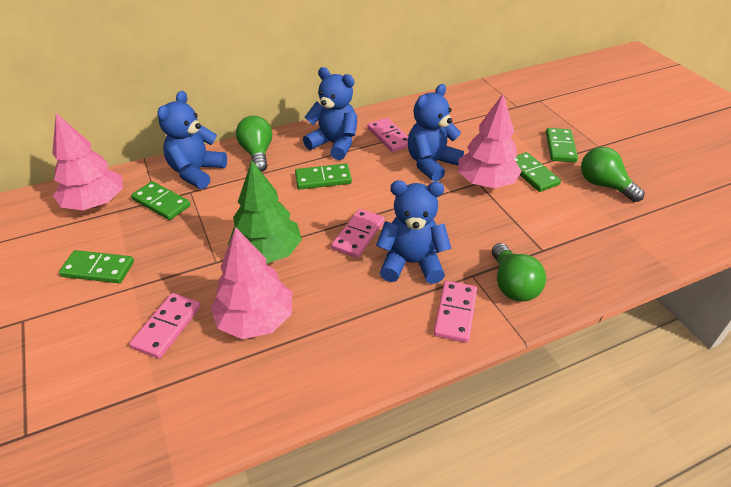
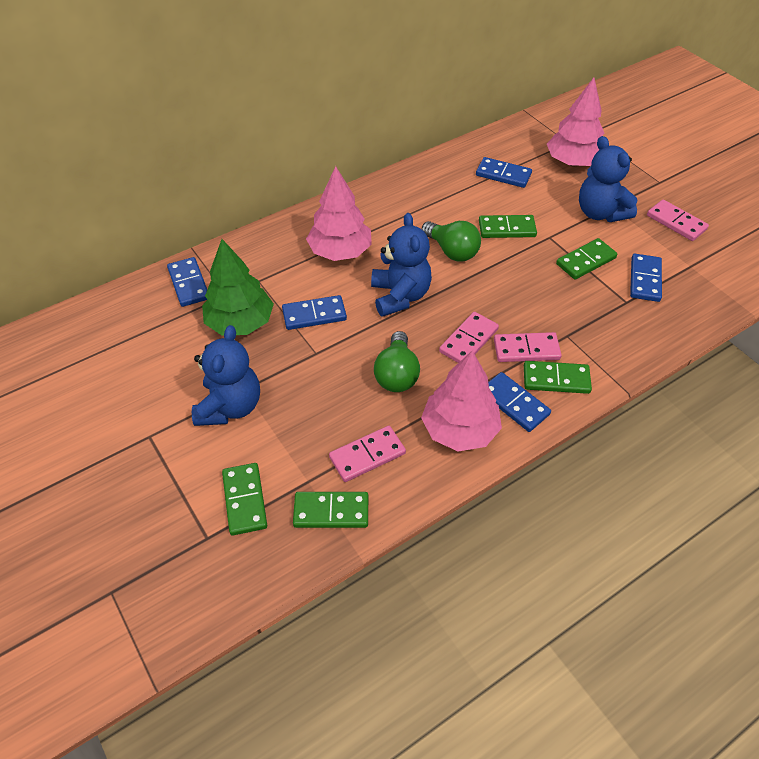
blue domino: 0 -> 5
blue teddy bear: 4 -> 3
green light bulb: 3 -> 2

